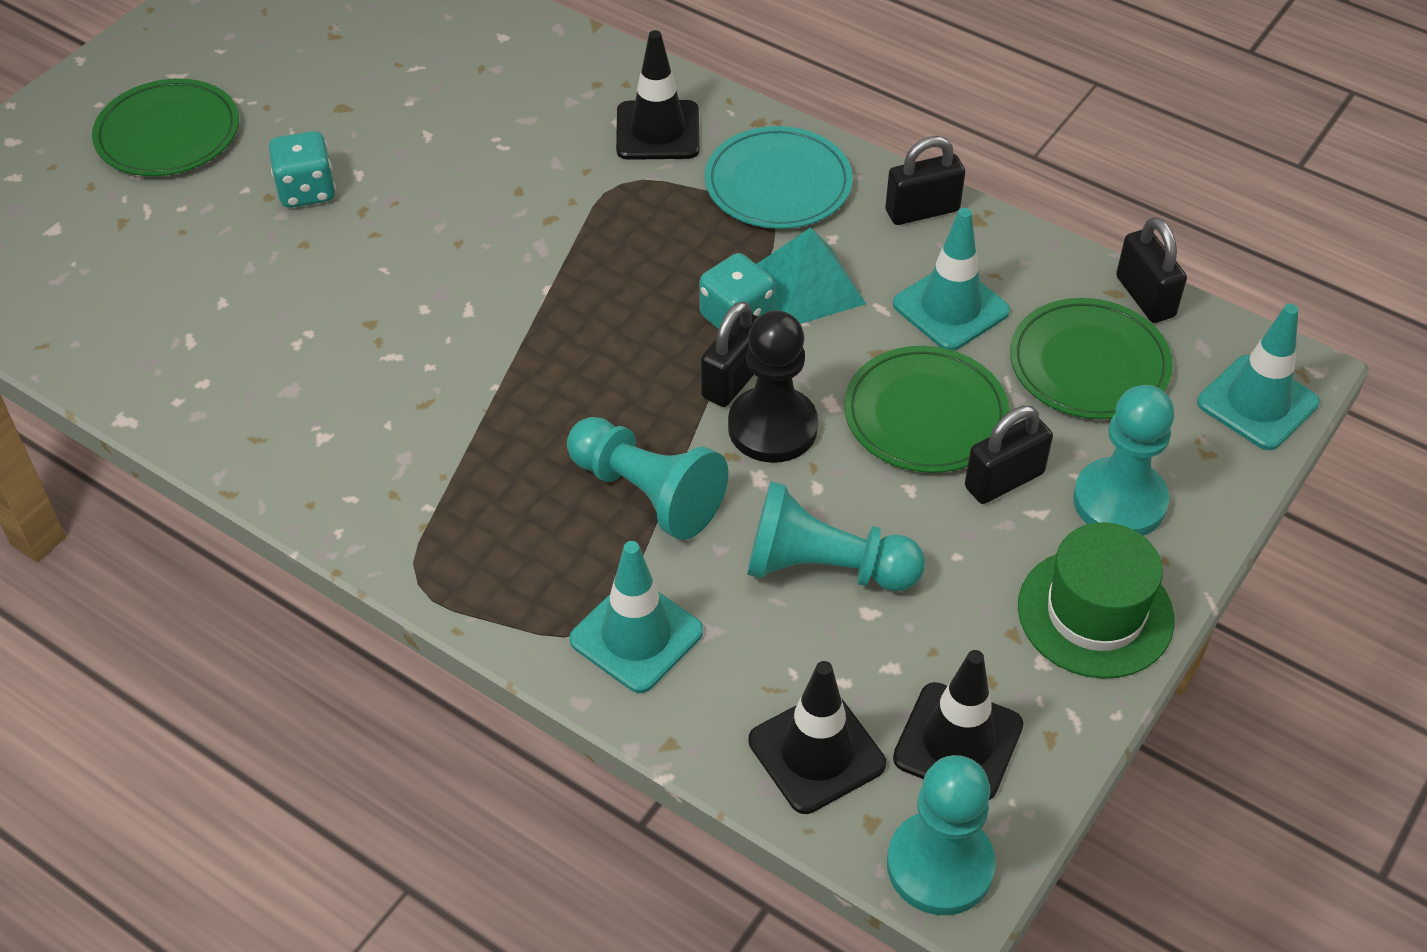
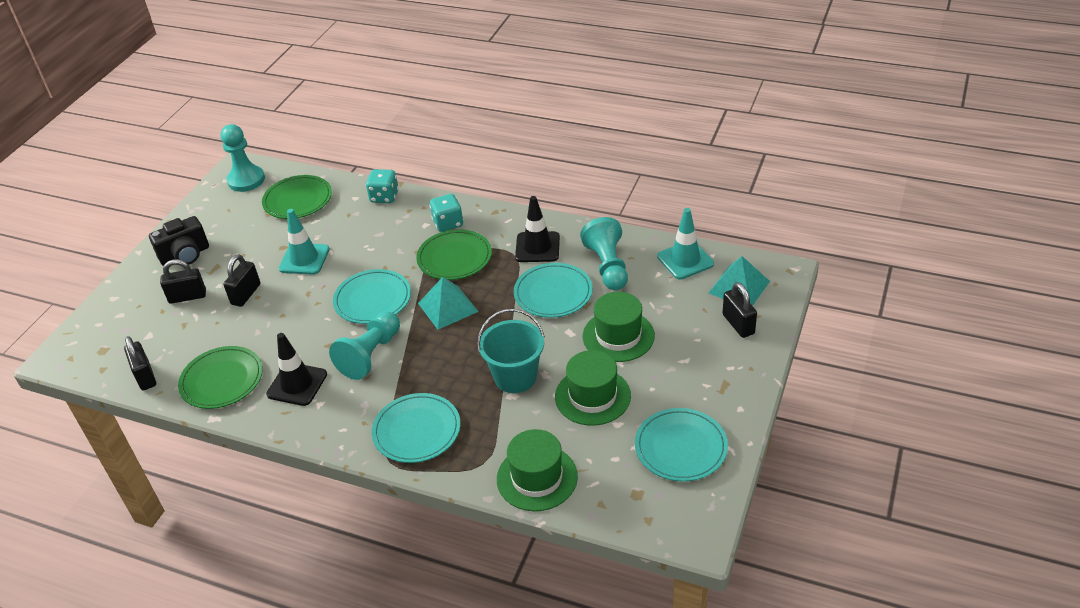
black camera: 0 -> 1
black pawn: 1 -> 0
black traffic cone: 3 -> 2
green hat: 1 -> 3
turquoise bucket: 0 -> 1
turquoise pawn: 4 -> 3
turquoise plate: 1 -> 4
turquoise pyramid: 1 -> 2
turquoise traffic cone: 3 -> 2

